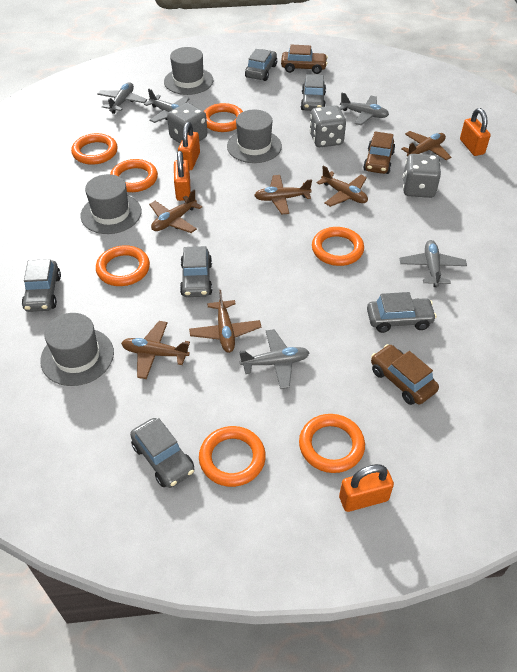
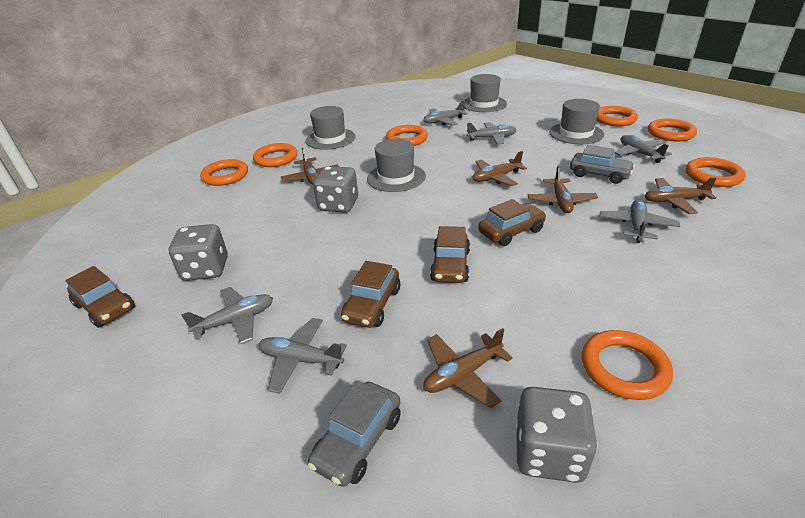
brown car: 3 -> 4
brown plane: 6 -> 5
grey car: 6 -> 2
grey plane: 5 -> 6
orange padlock: 4 -> 0

